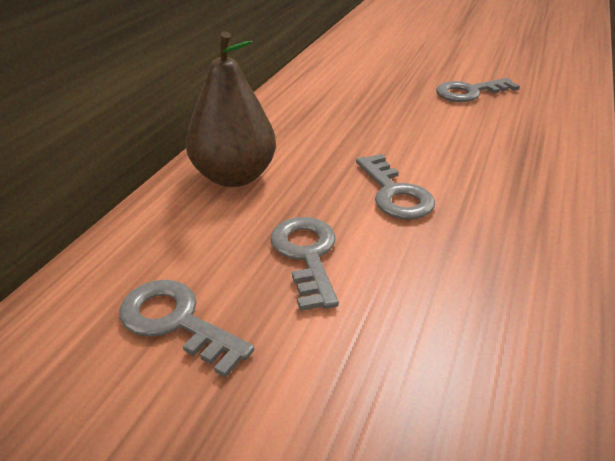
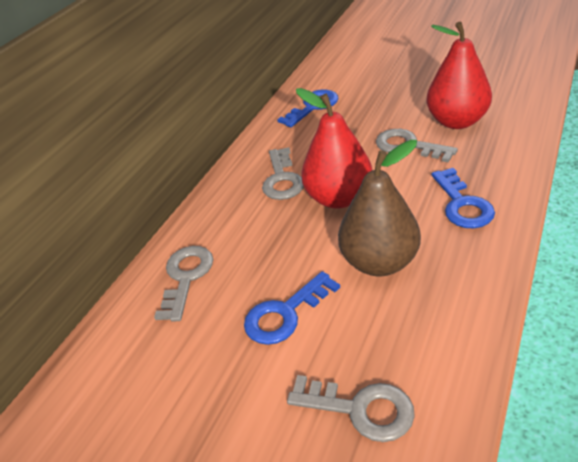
blue key: 0 -> 3
red pear: 0 -> 2

